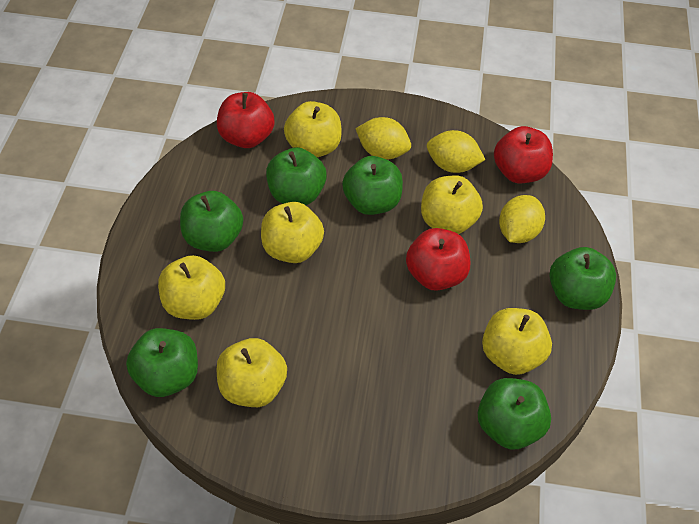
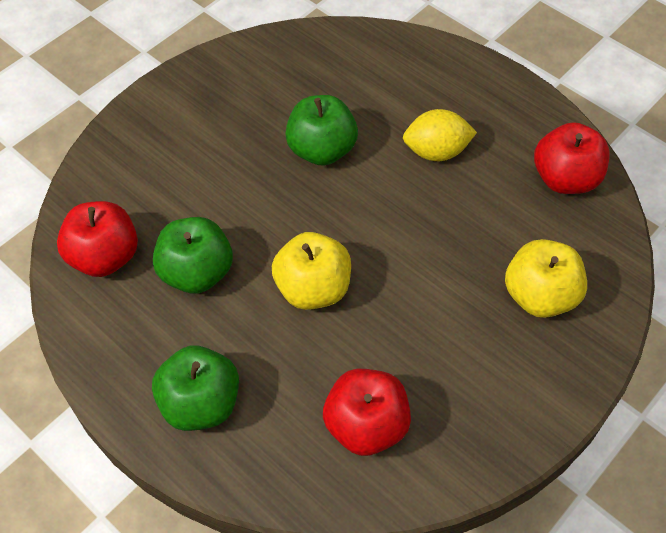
green apple: 6 -> 3
yellow apple: 6 -> 2
yellow lemon: 3 -> 1

